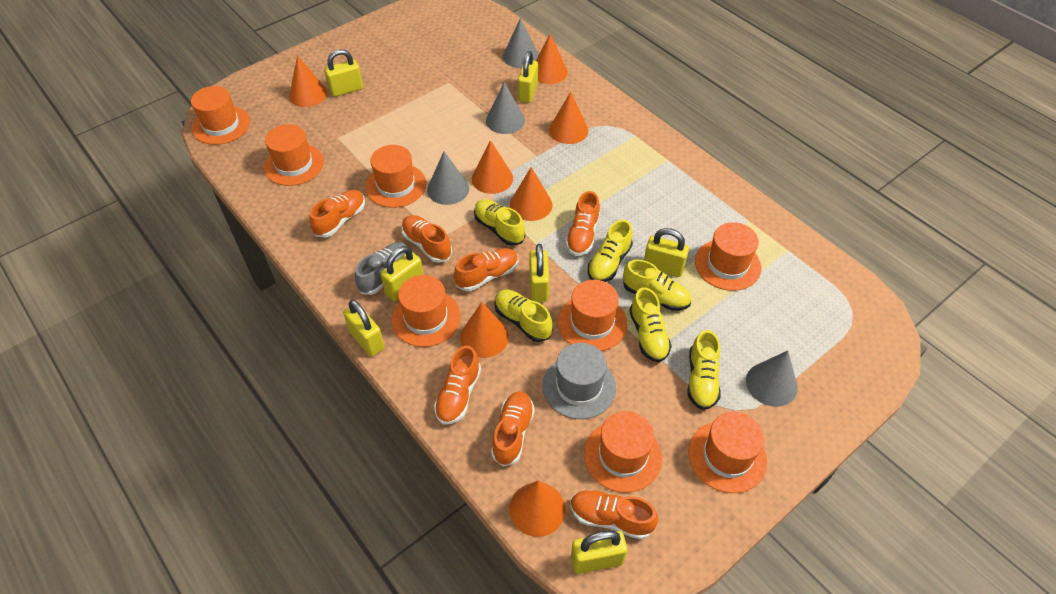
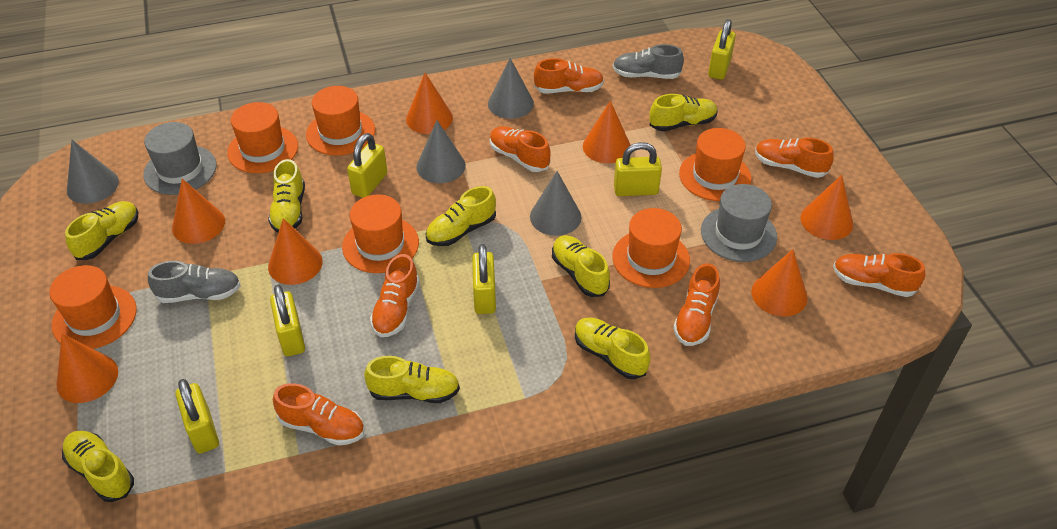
grey hat: 1 -> 2
grey shoe: 1 -> 2
orange hat: 8 -> 6
yellow padlock: 7 -> 6
yellow shoe: 6 -> 8

